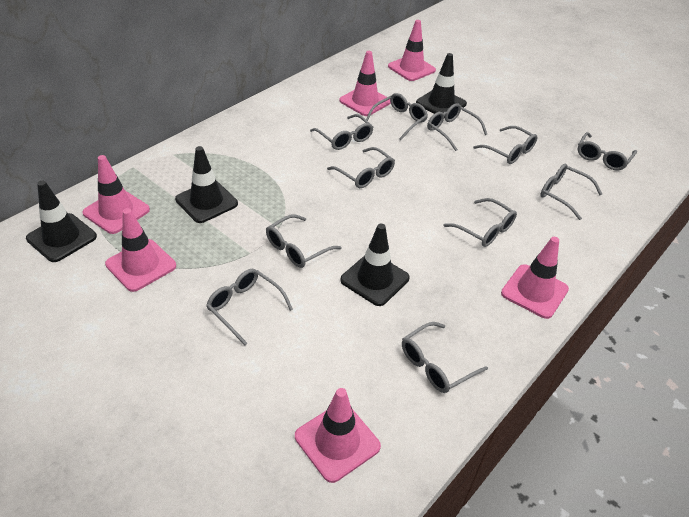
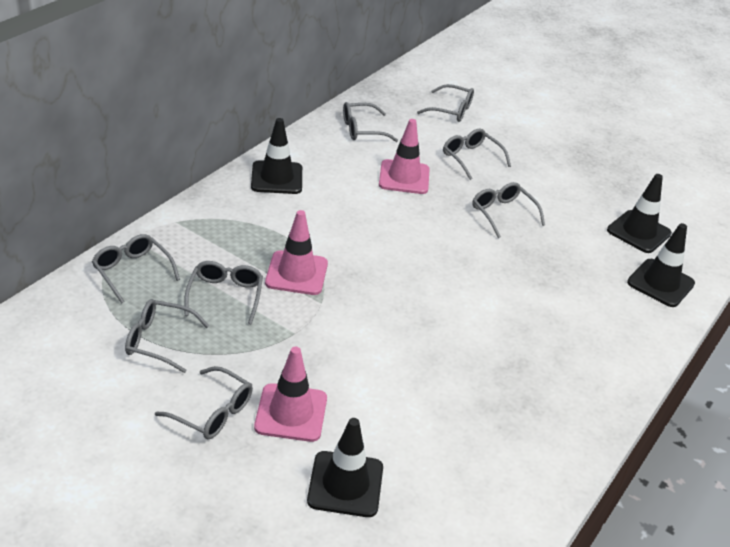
grey glasses: 11 -> 8
pink traffic cone: 6 -> 3

